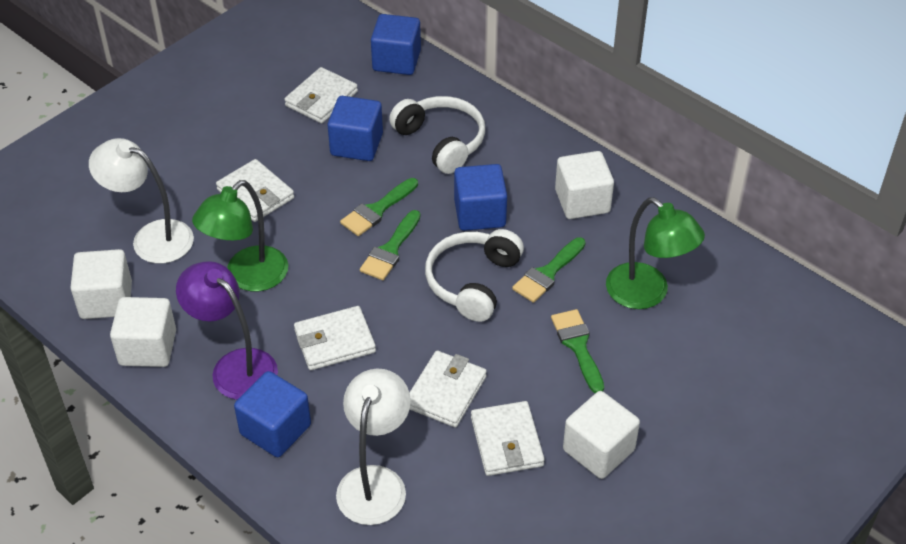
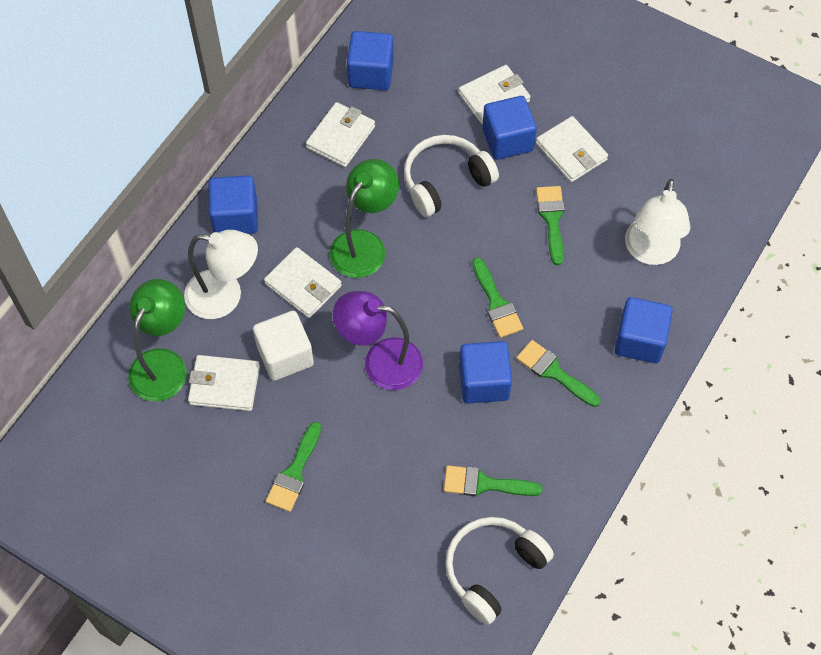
blue cube: 4 -> 5
green brush: 4 -> 5
white cube: 4 -> 1

